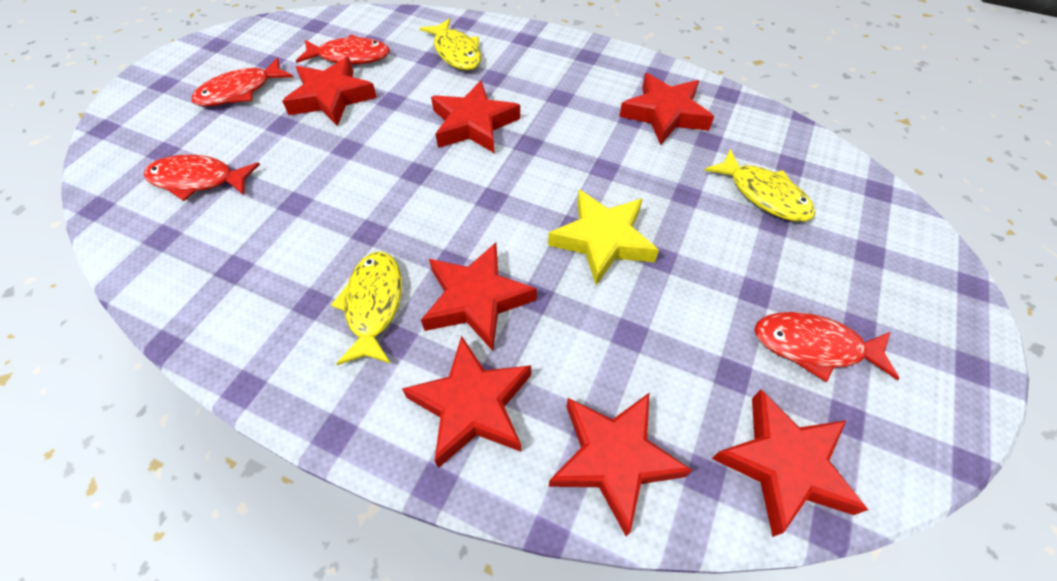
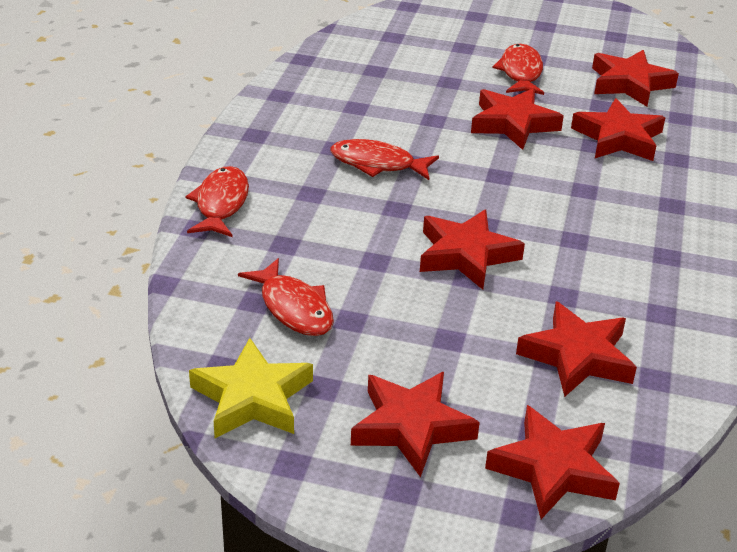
yellow fish: 3 -> 0

